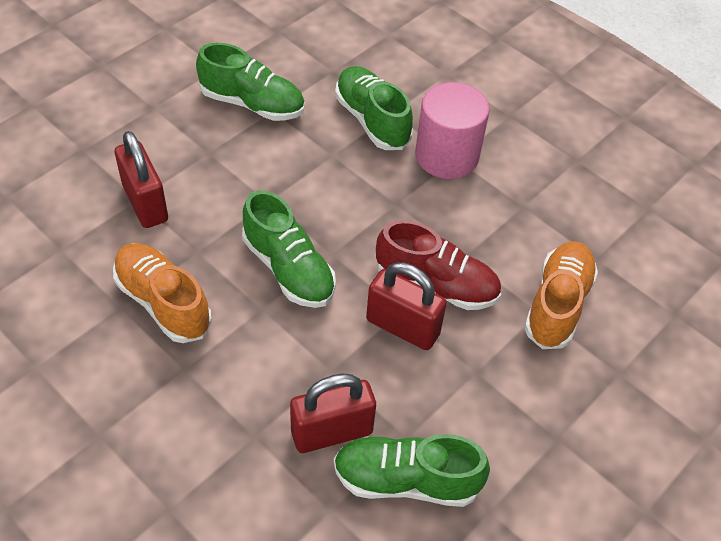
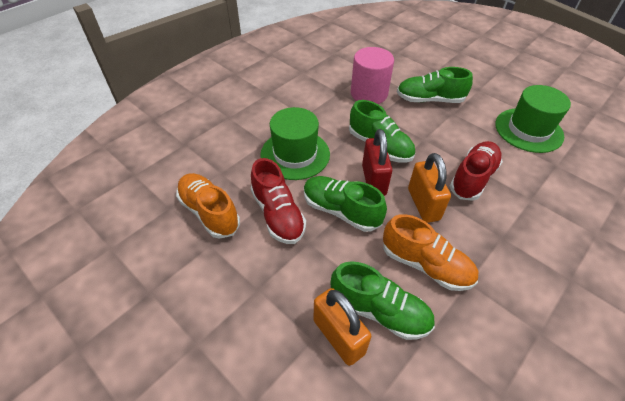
green hat: 0 -> 2
orange padlock: 0 -> 2
red padlock: 3 -> 1
red shoe: 1 -> 2

